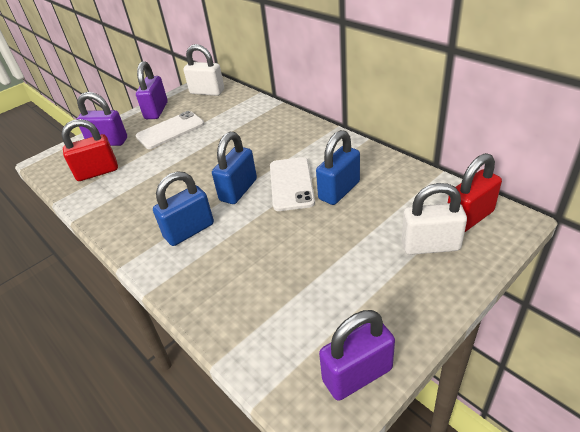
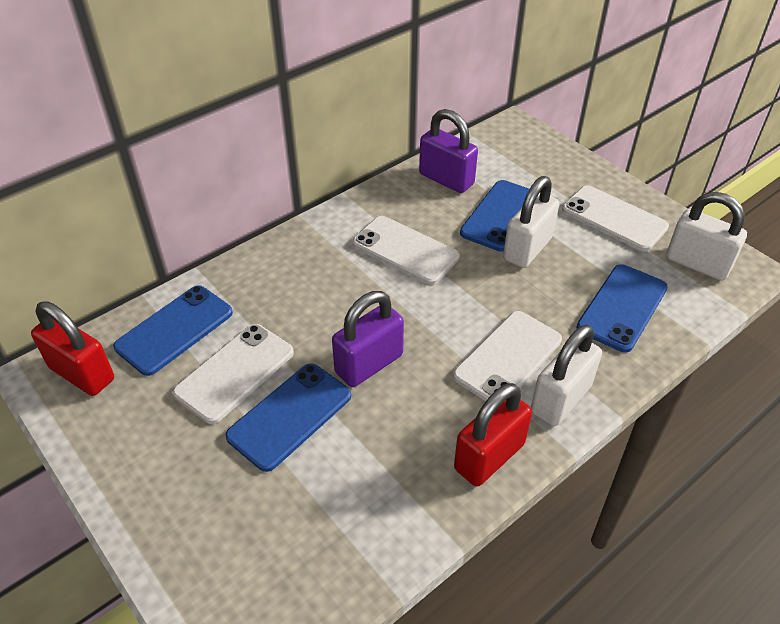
blue padlock: 3 -> 0
blue phone: 0 -> 4
purple padlock: 3 -> 2
white padlock: 2 -> 3
white phone: 2 -> 4

